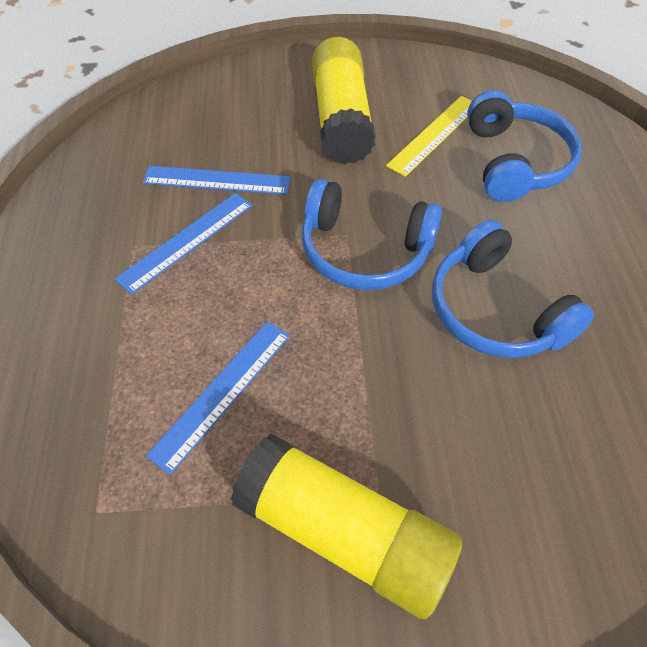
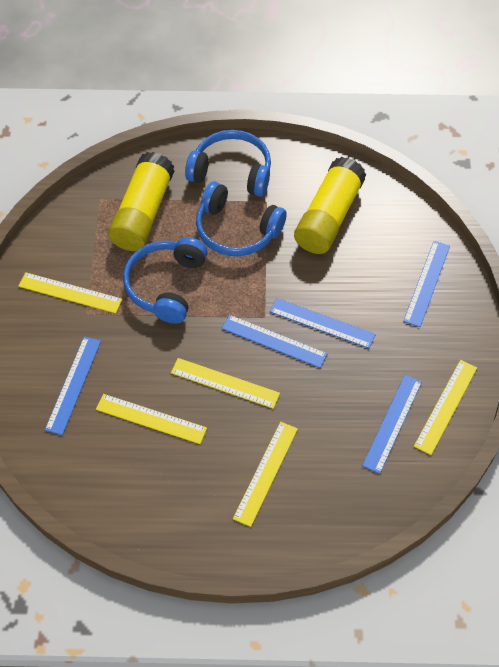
blue ruler: 3 -> 5
yellow ruler: 1 -> 5

